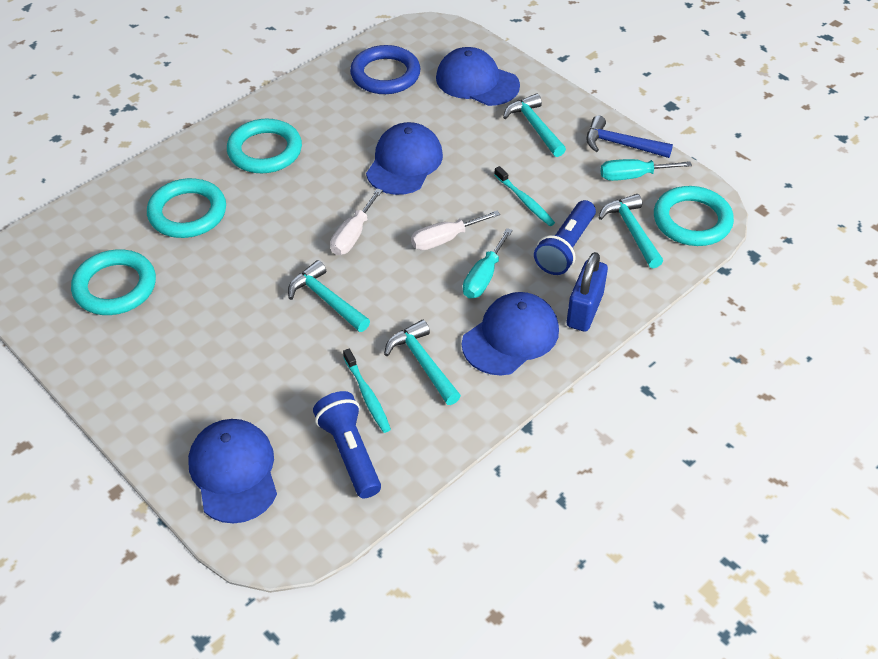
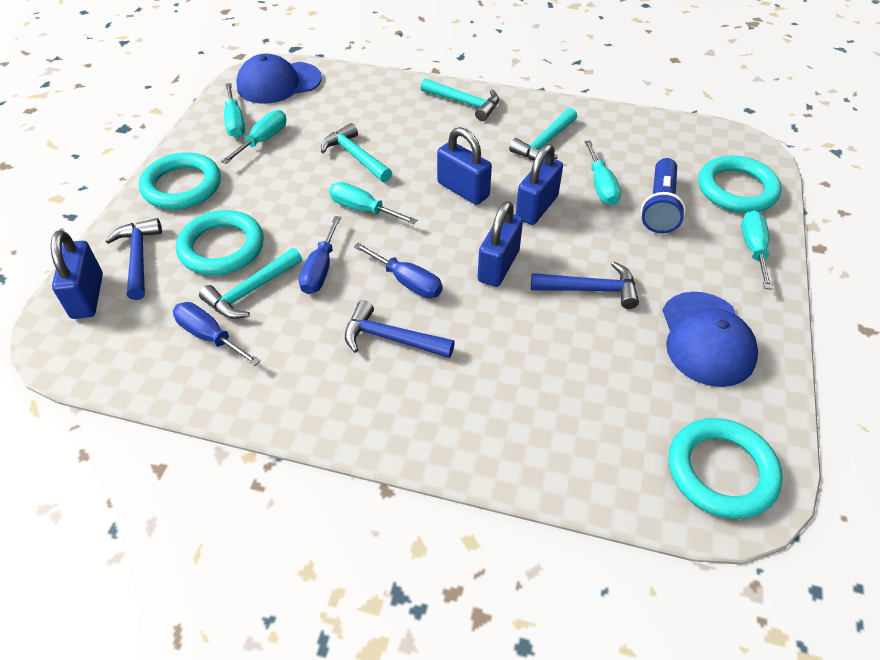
blue cap: 4 -> 2
blue flashlight: 2 -> 1
blue hammer: 1 -> 3
blue padlock: 1 -> 4
blue ring: 1 -> 0
blue screwdriver: 0 -> 3
turquoise screwdriver: 2 -> 5
turquoise toothbrush: 2 -> 0
white screwdriver: 2 -> 0

